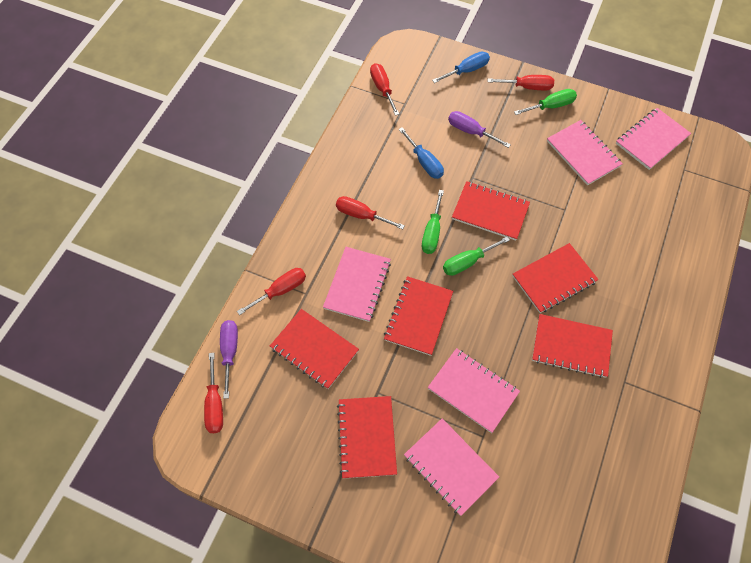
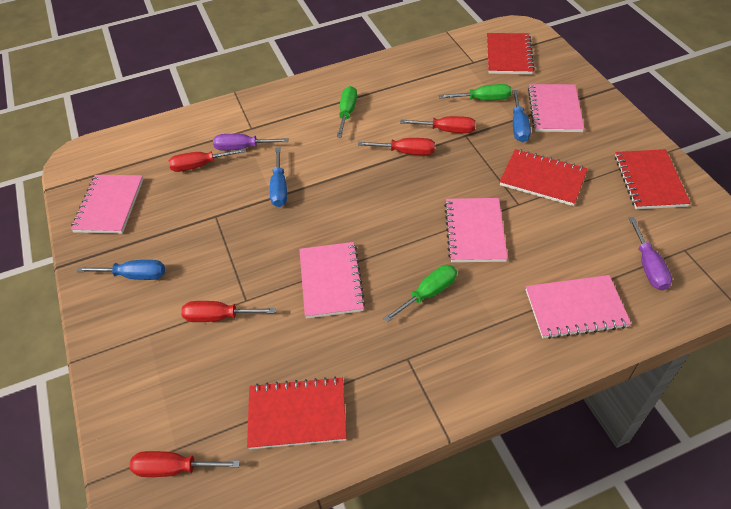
blue screwdriver: 2 -> 3
red notebook: 6 -> 4

